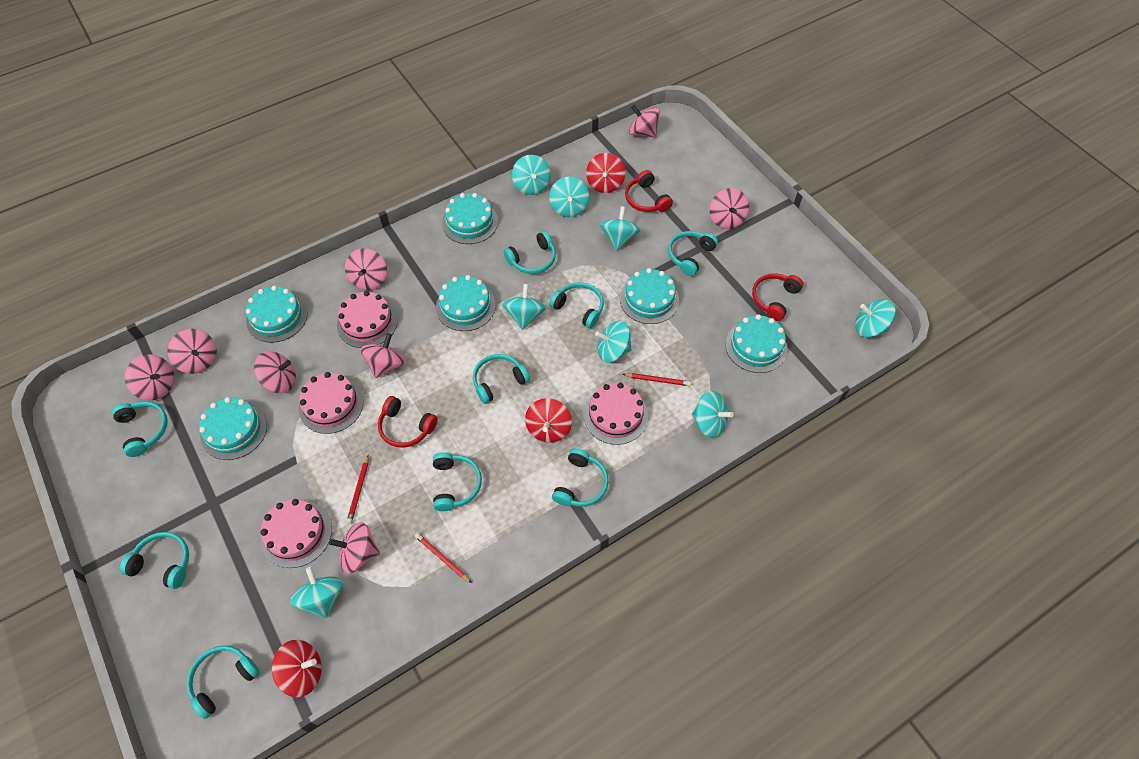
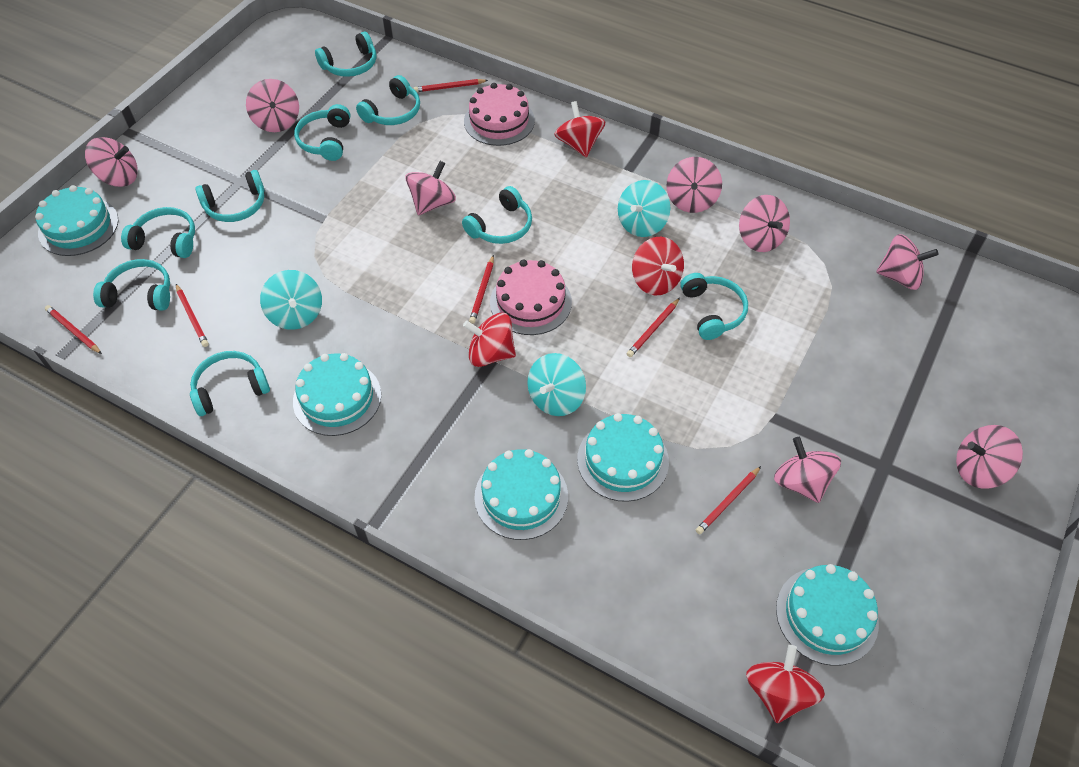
pink cake: 4 -> 2
red headphones: 3 -> 0
red pencil: 3 -> 6
red spinning top: 3 -> 4
turquoise cake: 6 -> 5
turquoise spinning top: 8 -> 3

